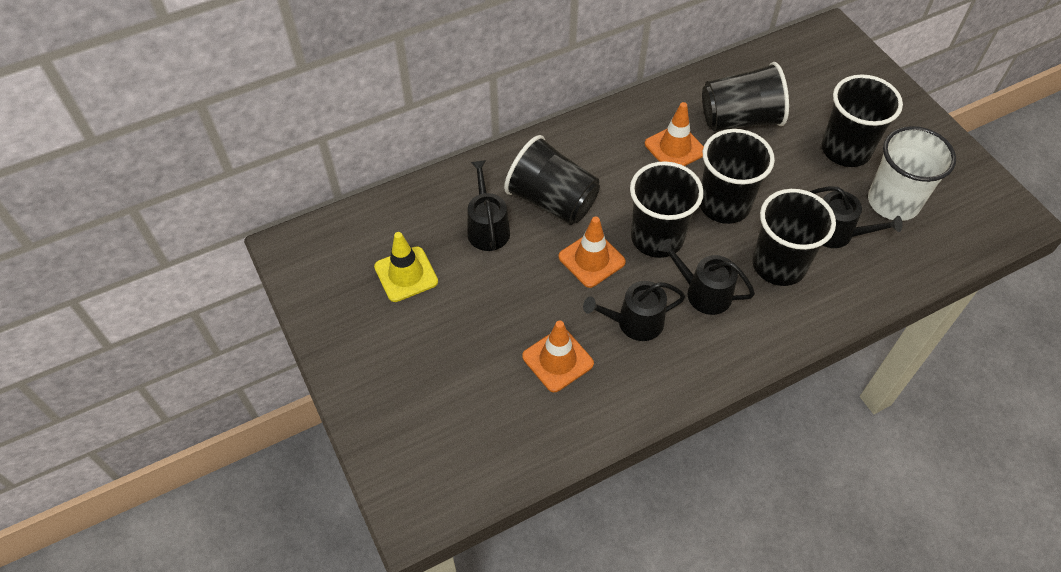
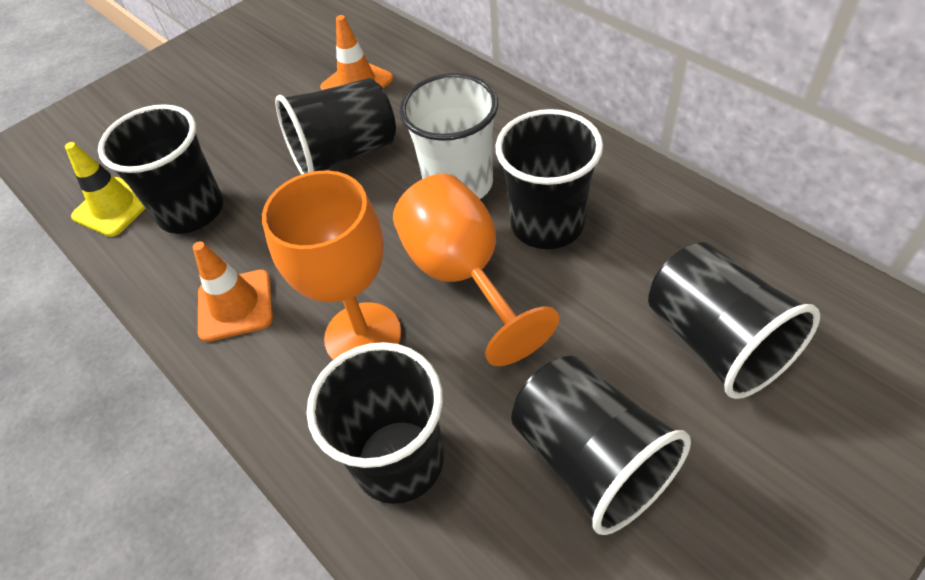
black watering can: 4 -> 0
orange goblet: 0 -> 2
orange traffic cone: 3 -> 2

